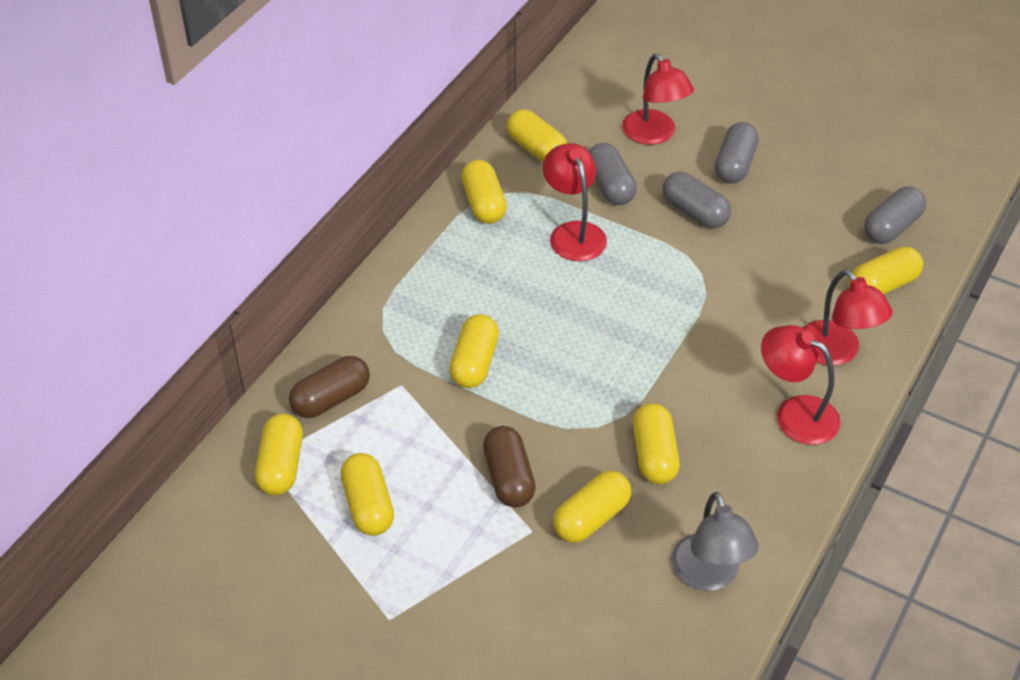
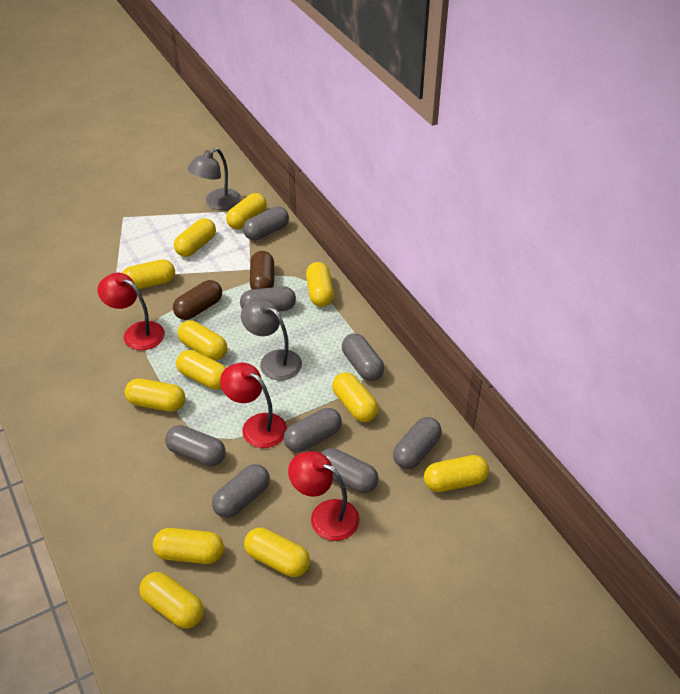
grey capsule: 4 -> 8
grey lamp: 1 -> 2
red lamp: 4 -> 3
yellow capsule: 8 -> 12

